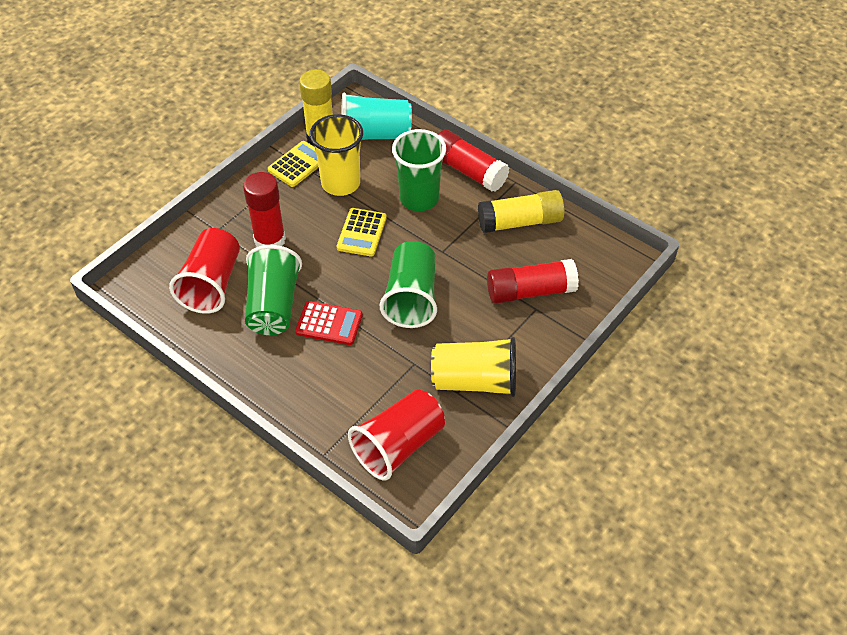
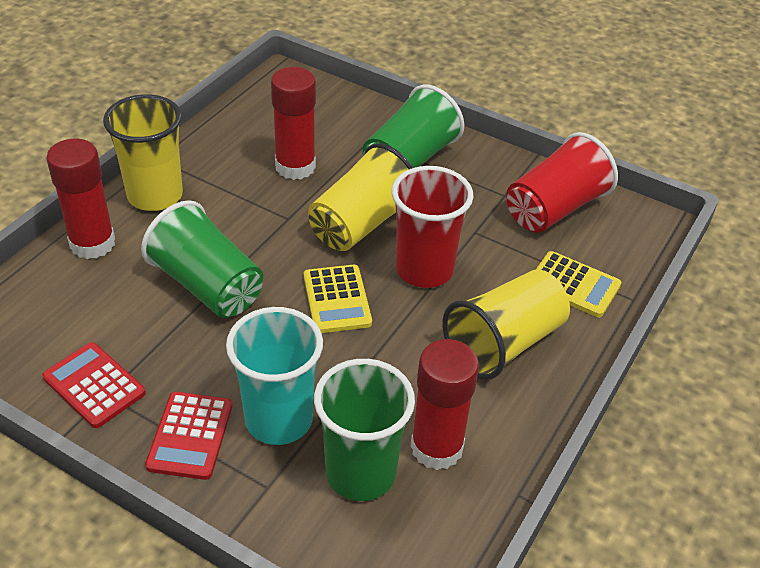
red calculator: 1 -> 2
yellow cup: 2 -> 3
yellow glue stick: 2 -> 0

